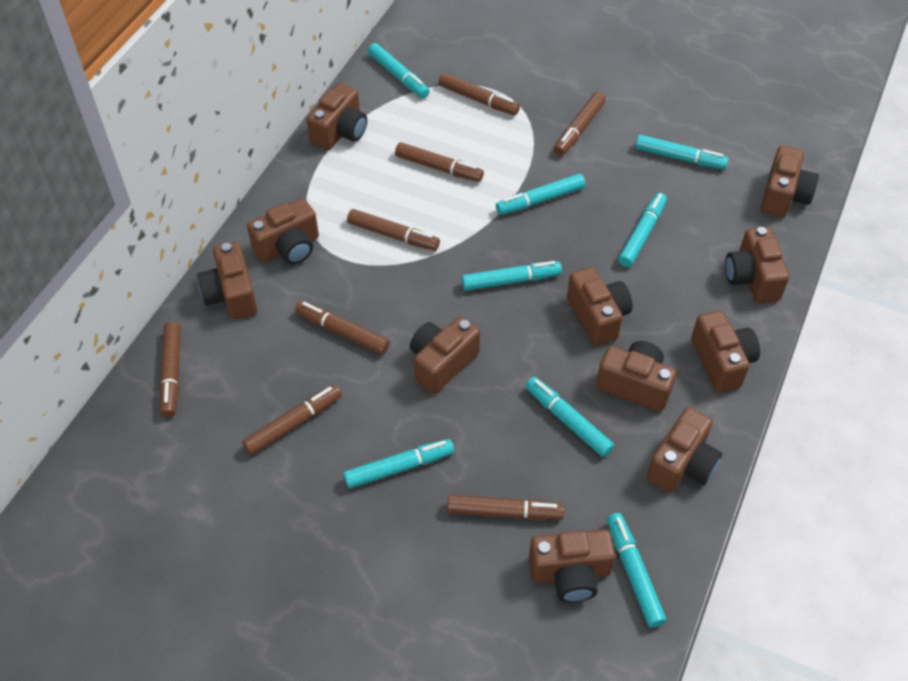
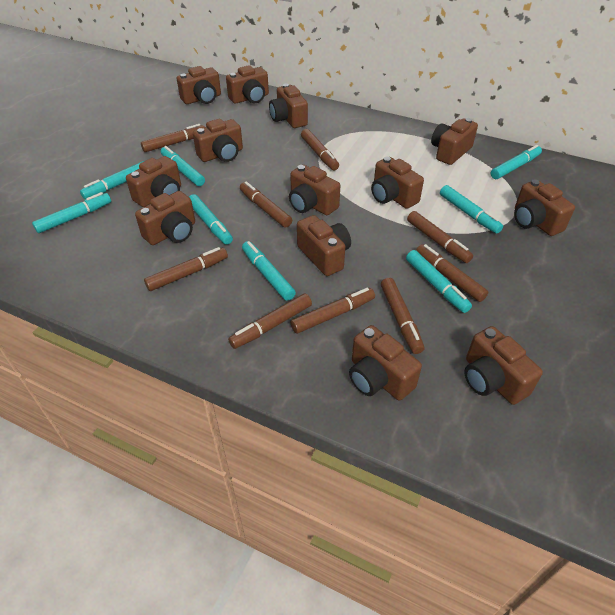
brown camera: 11 -> 13
brown marker: 8 -> 9

